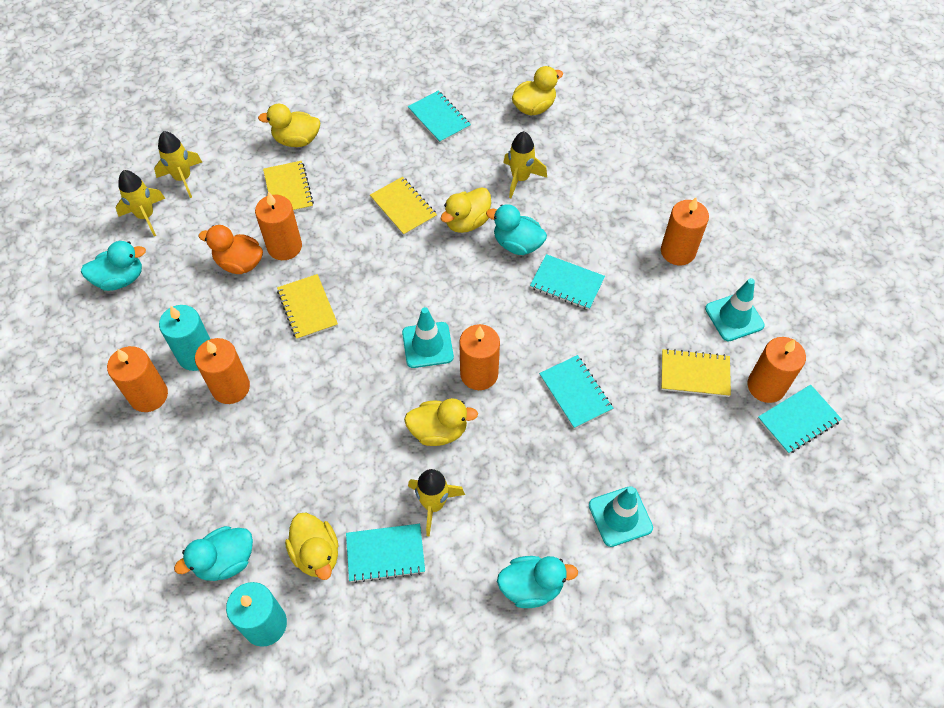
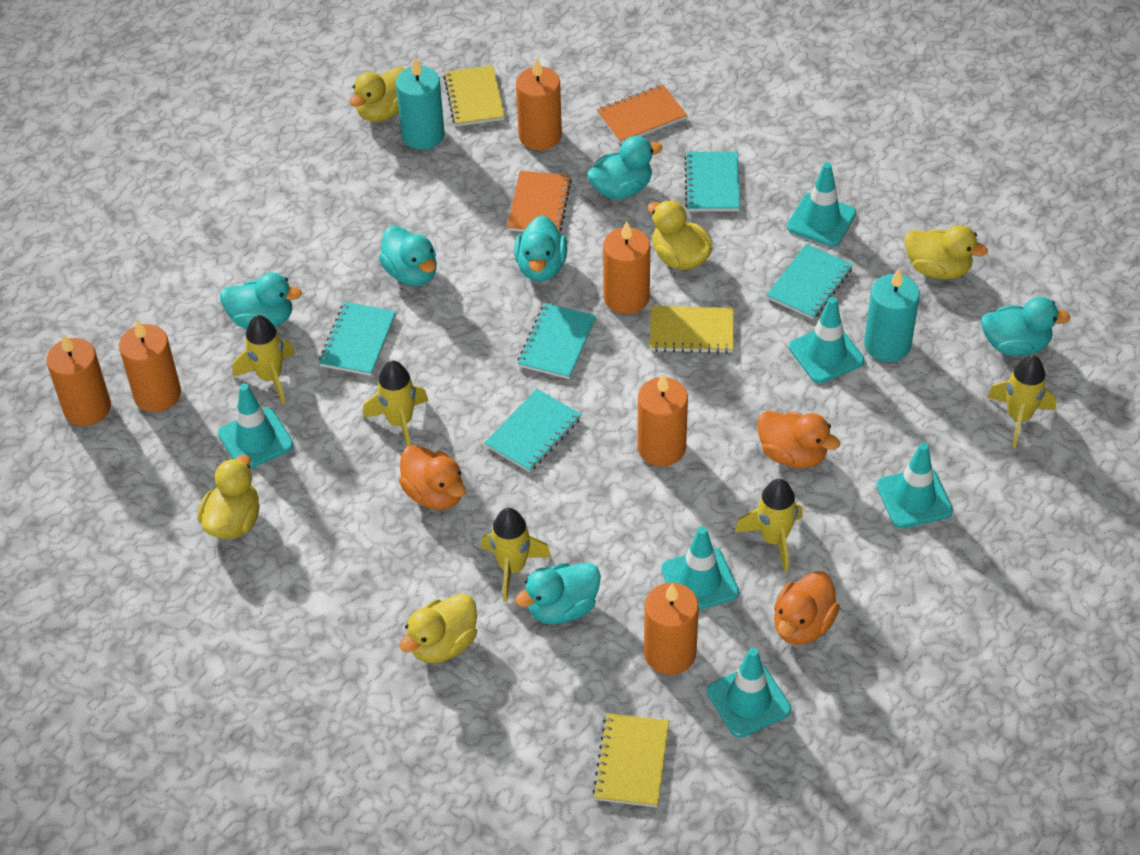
orange duck: 1 -> 3
orange notebook: 0 -> 2
turquoise duck: 4 -> 6
turquoise traffic cone: 3 -> 6
yellow notebook: 4 -> 3
yellow rocket: 4 -> 5

